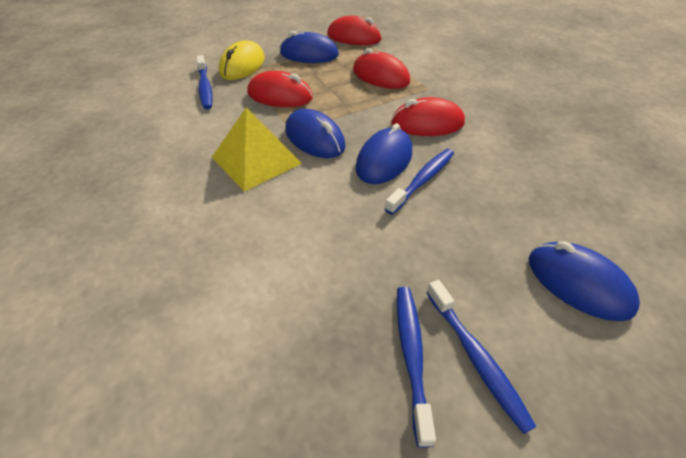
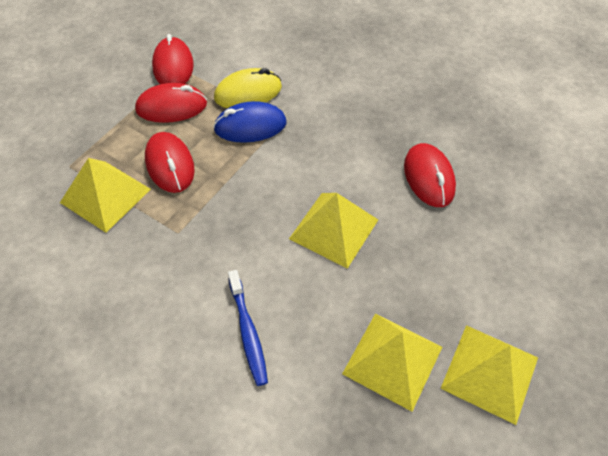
blue mouse: 4 -> 1
blue toothbrush: 4 -> 1
yellow pyramid: 1 -> 4

